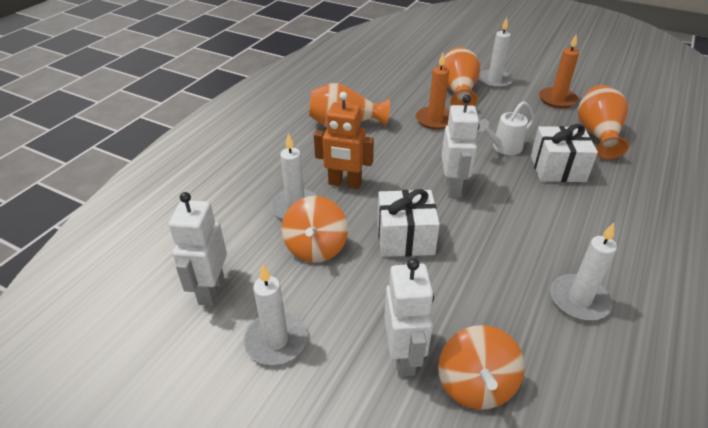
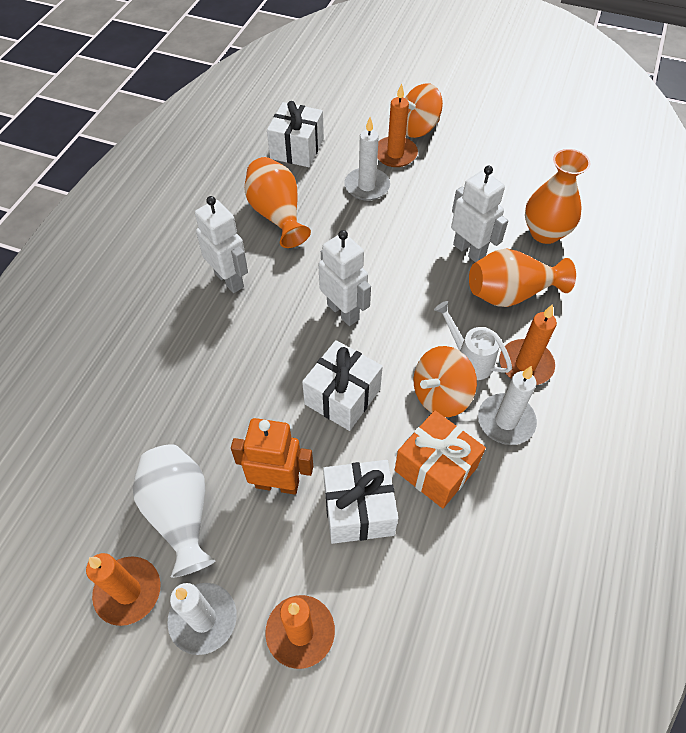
orange candle: 2 -> 4
orange gift: 0 -> 1
white candle: 4 -> 3
white gift: 2 -> 3
white vase: 0 -> 1

